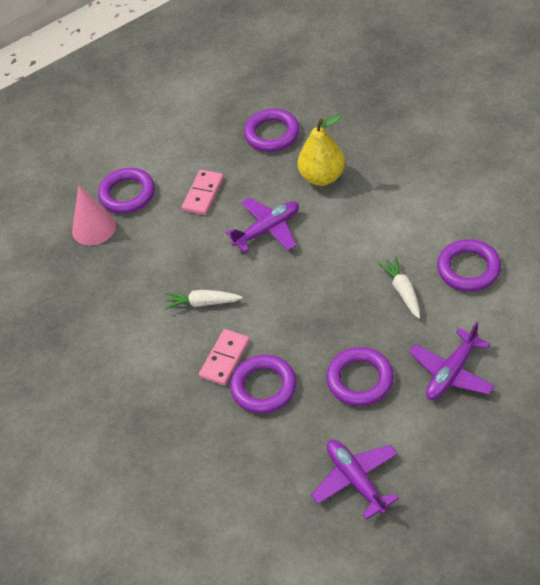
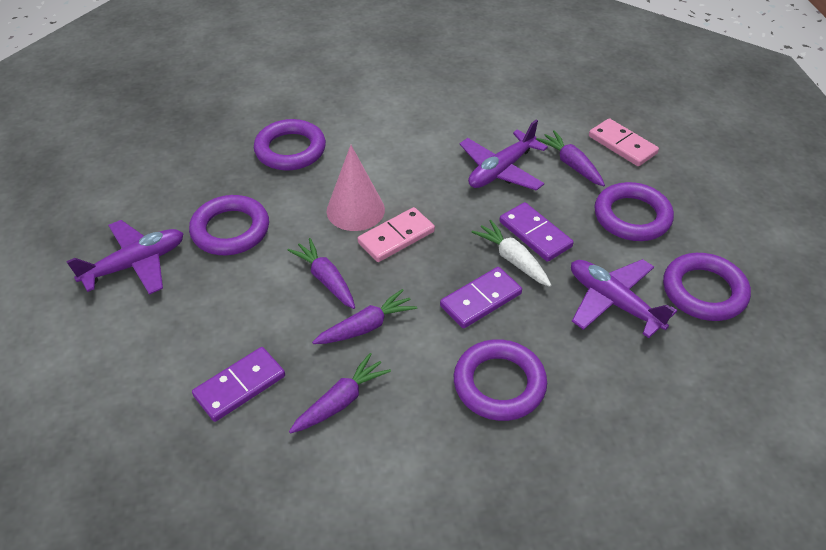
purple carrot: 0 -> 4
purple domino: 0 -> 3
white carrot: 2 -> 1
yellow pear: 1 -> 0

